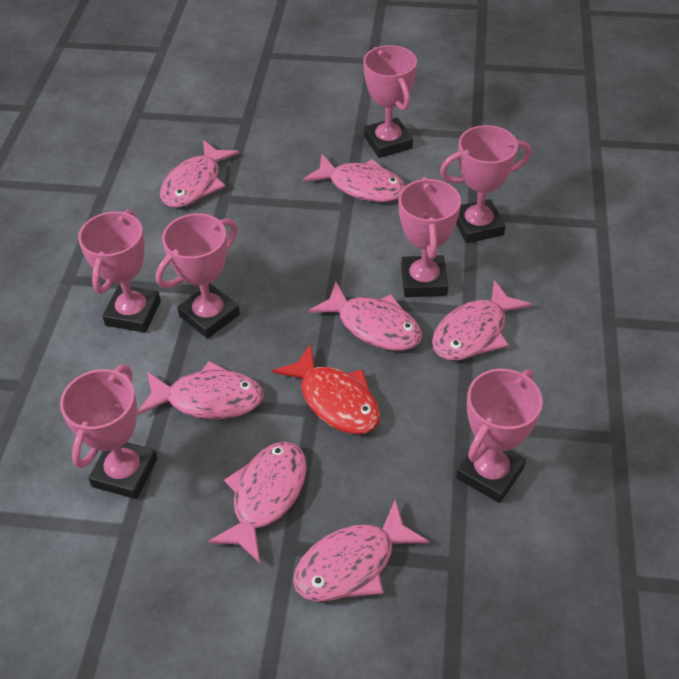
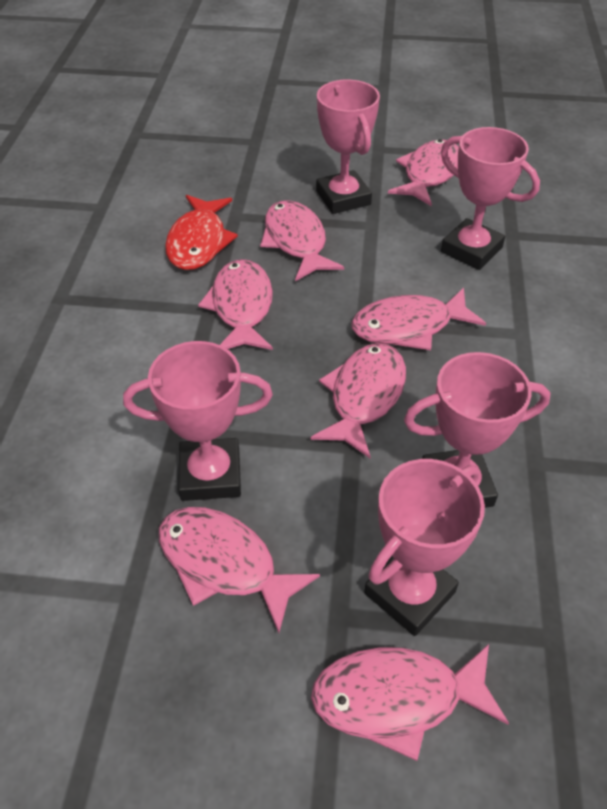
pink trophy: 7 -> 5

